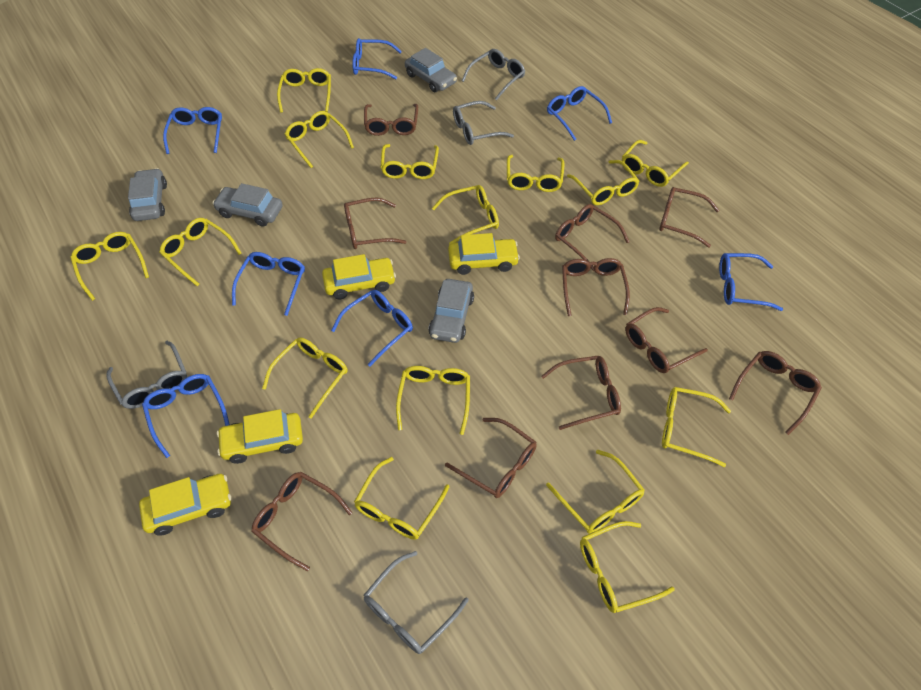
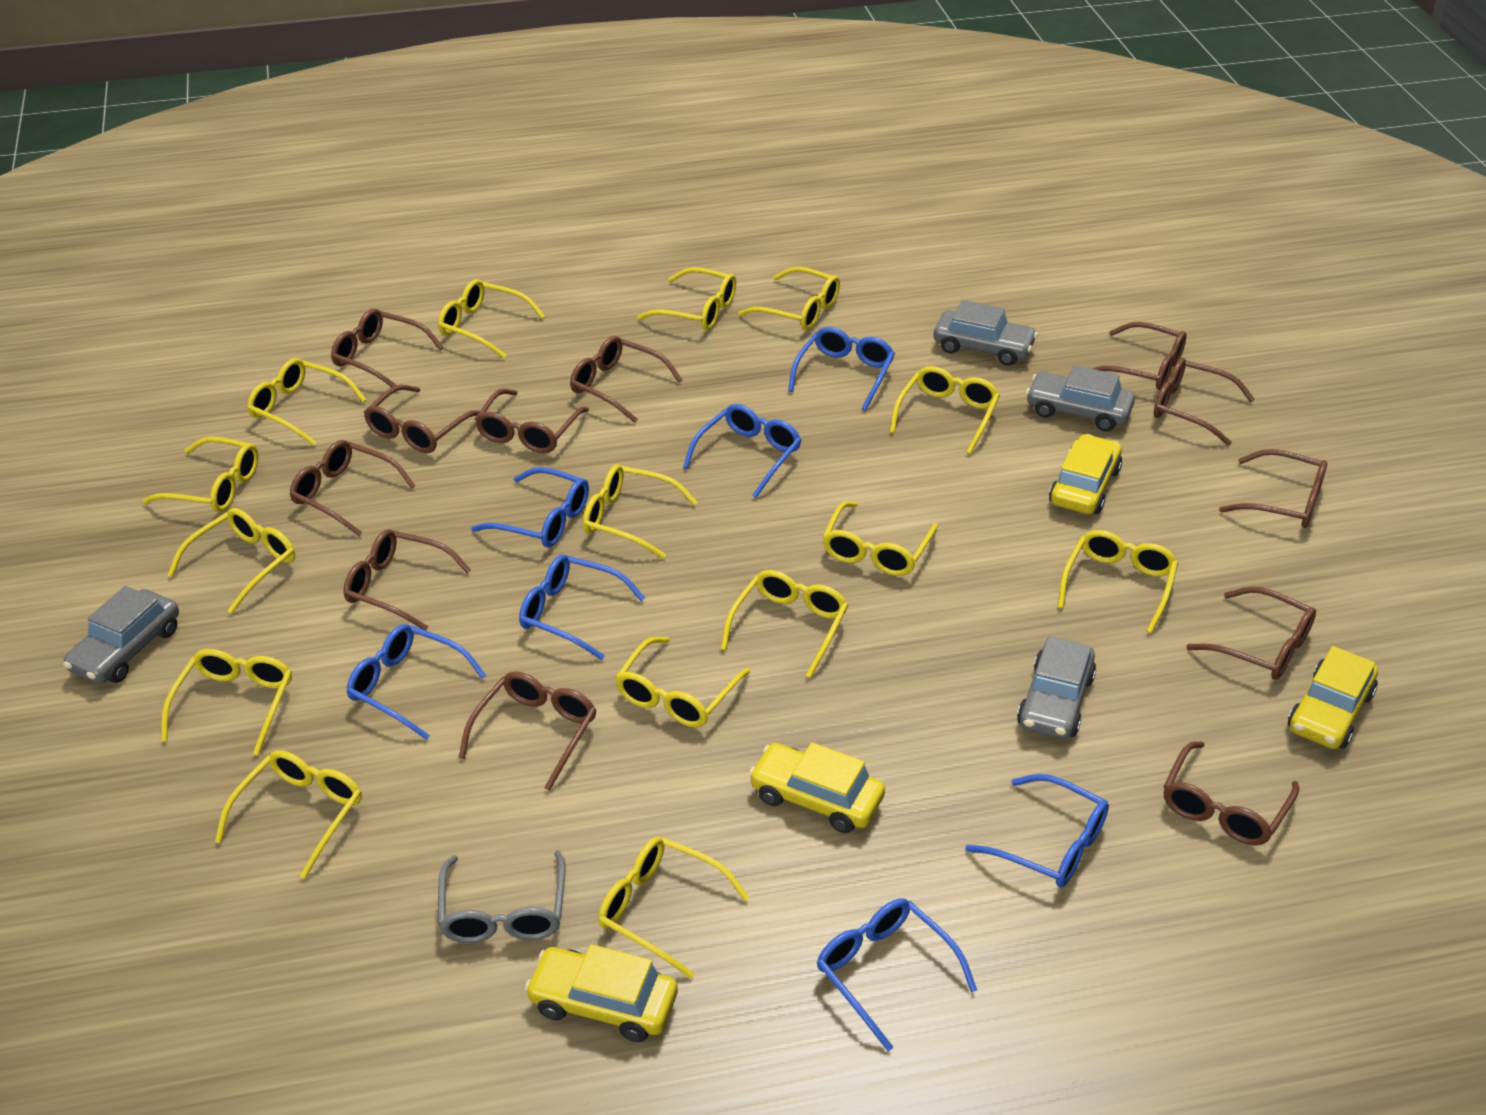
brown glasses: 10 -> 12
grey glasses: 4 -> 1

